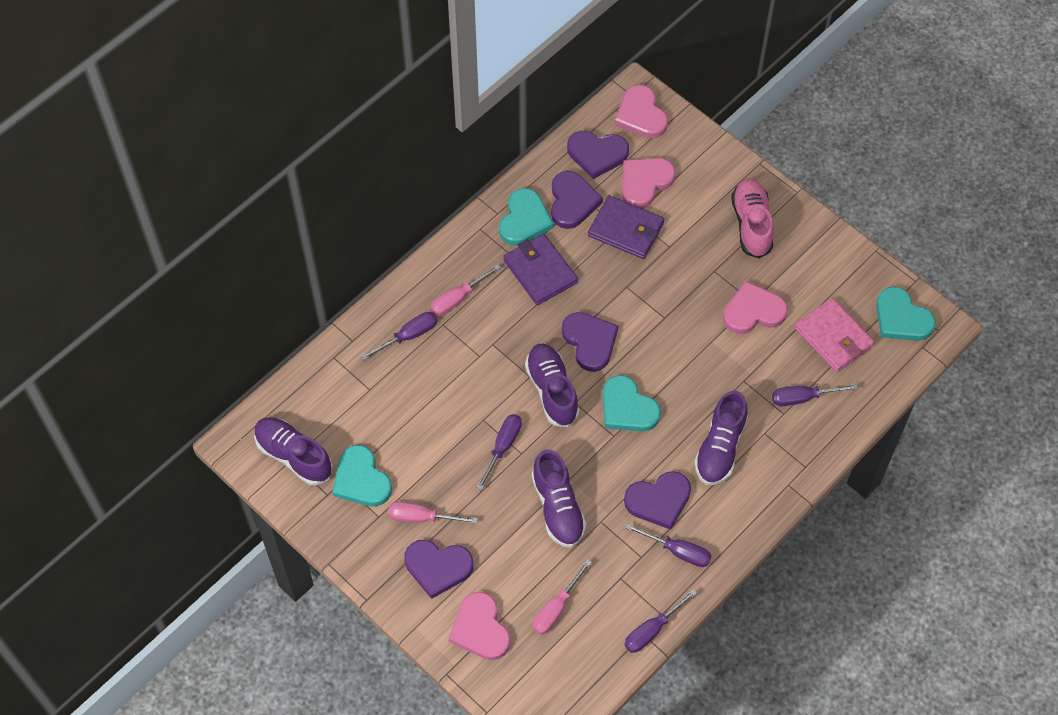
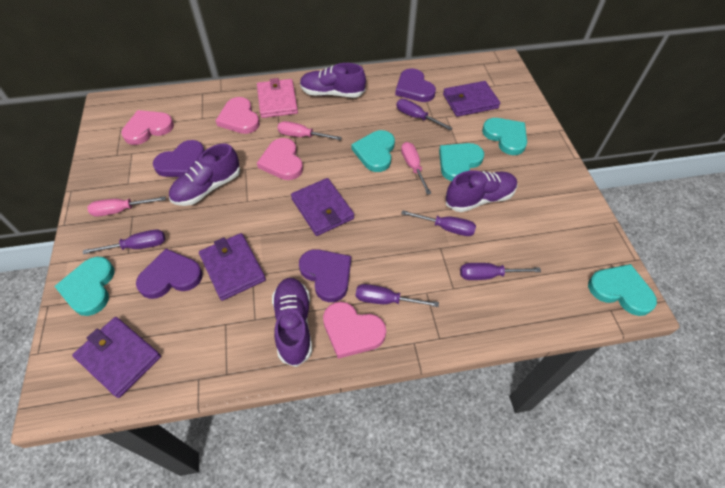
pink shoe: 1 -> 0
purple heart: 5 -> 4
purple wallet: 2 -> 4
turquoise heart: 4 -> 5

